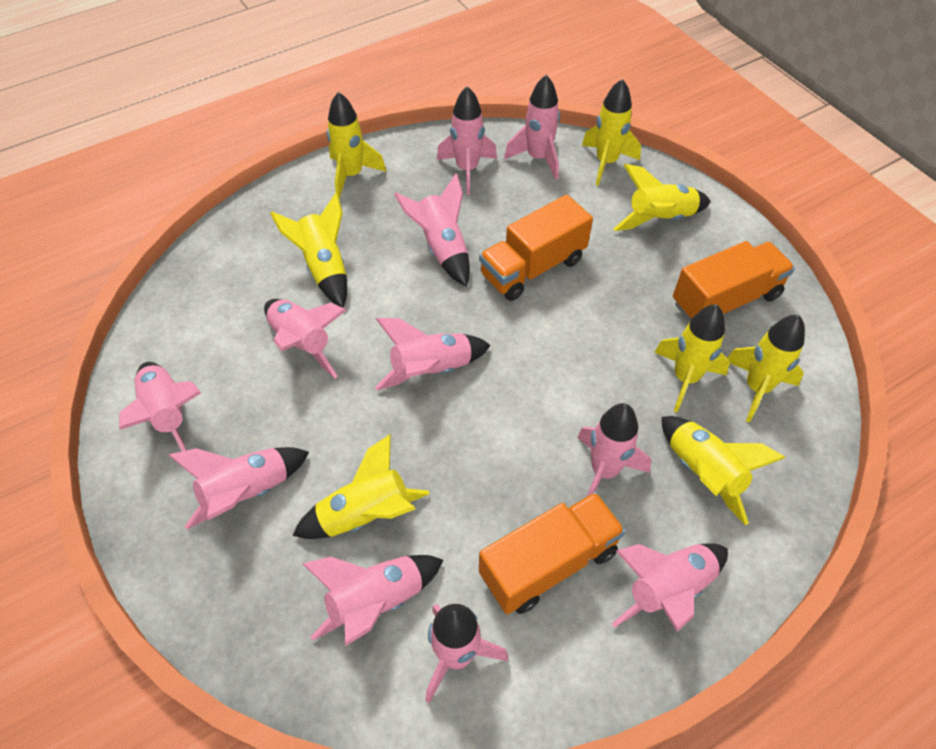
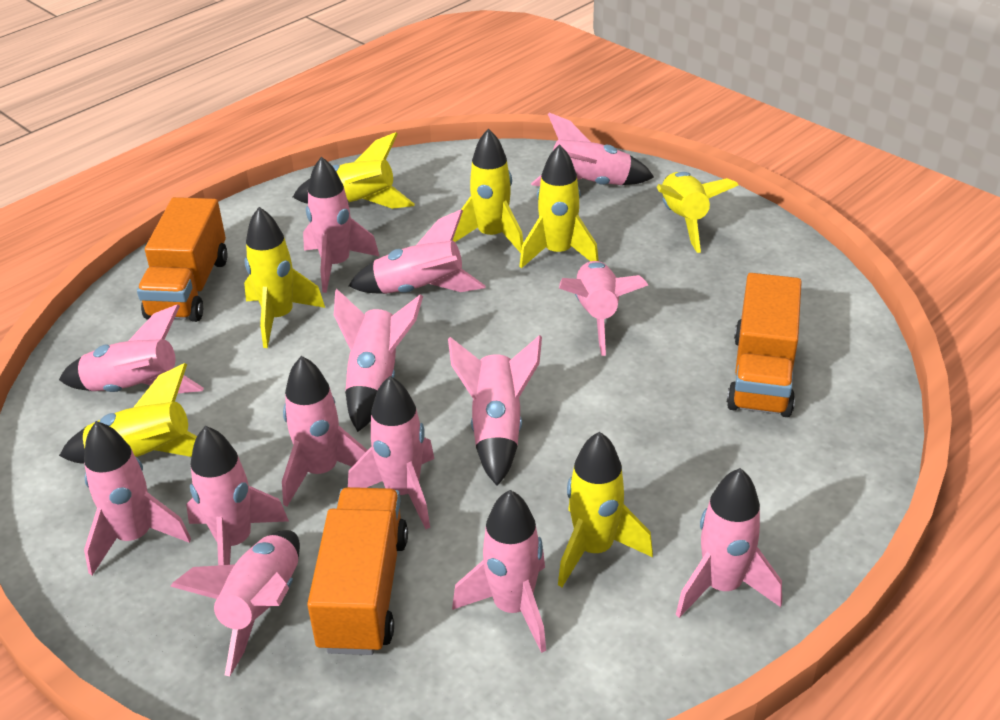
pink rocket: 11 -> 14
yellow rocket: 8 -> 7

